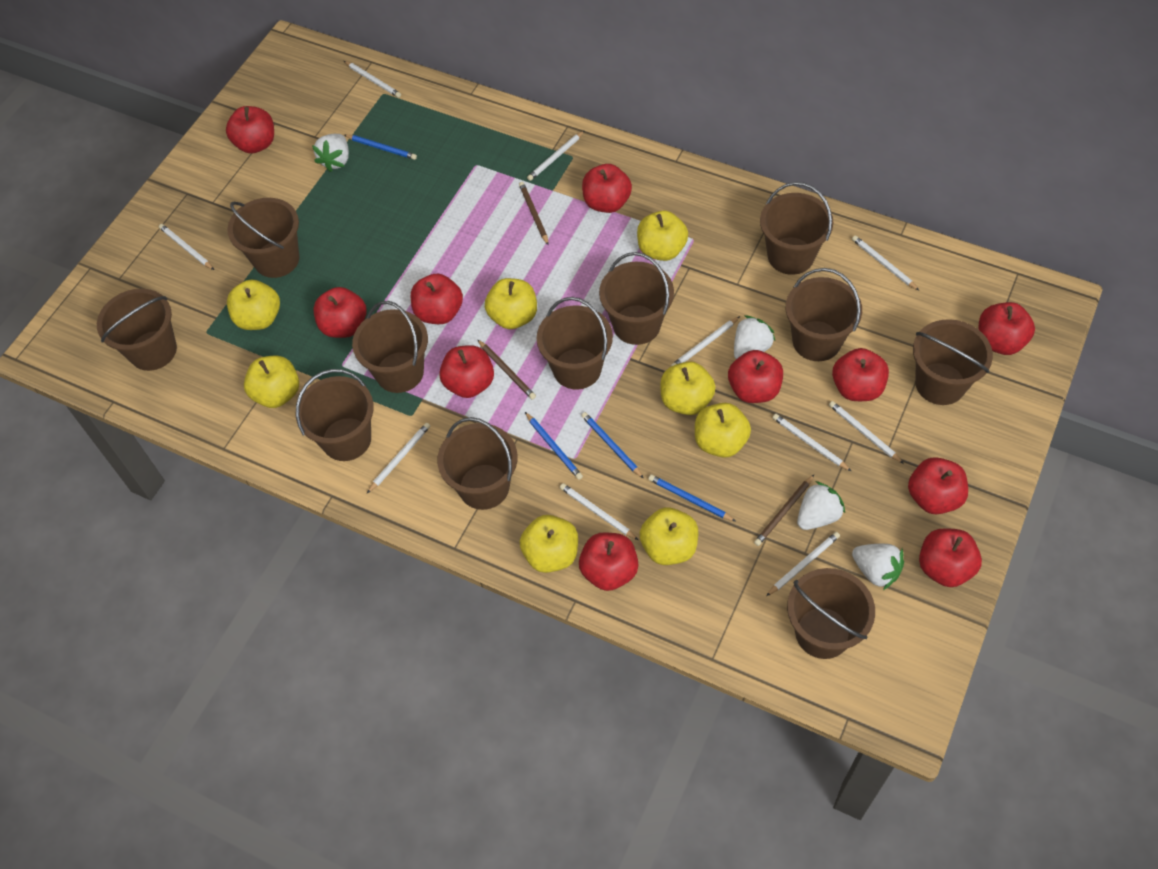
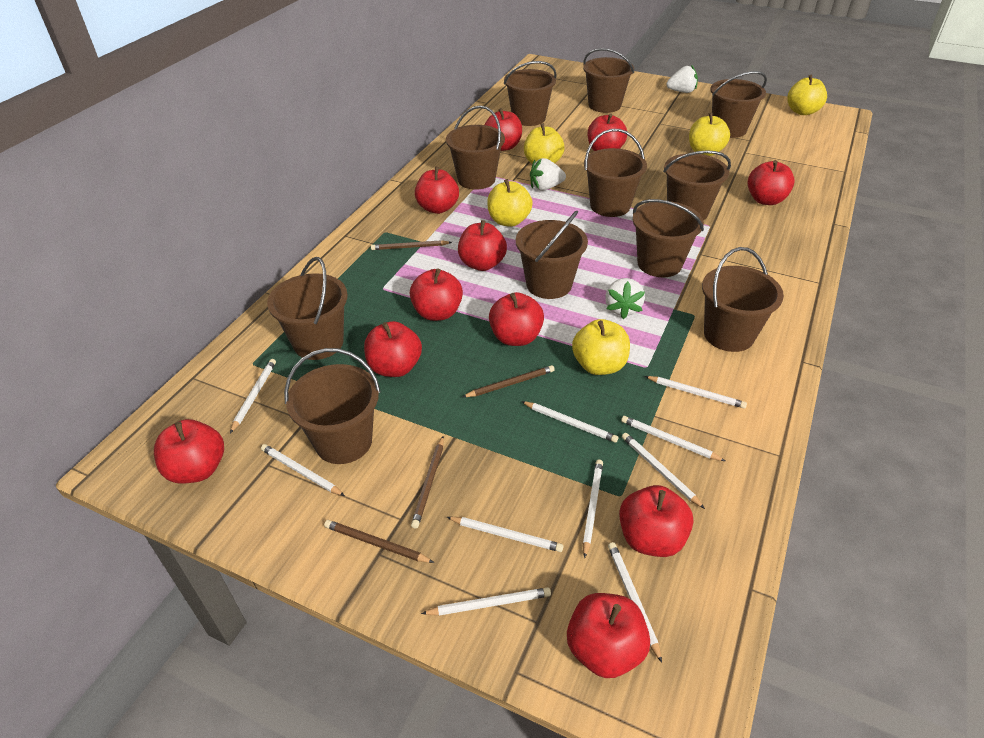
blue pencil: 4 -> 0
brown pencil: 3 -> 4
white strawberry: 4 -> 3
yellow apple: 8 -> 5

